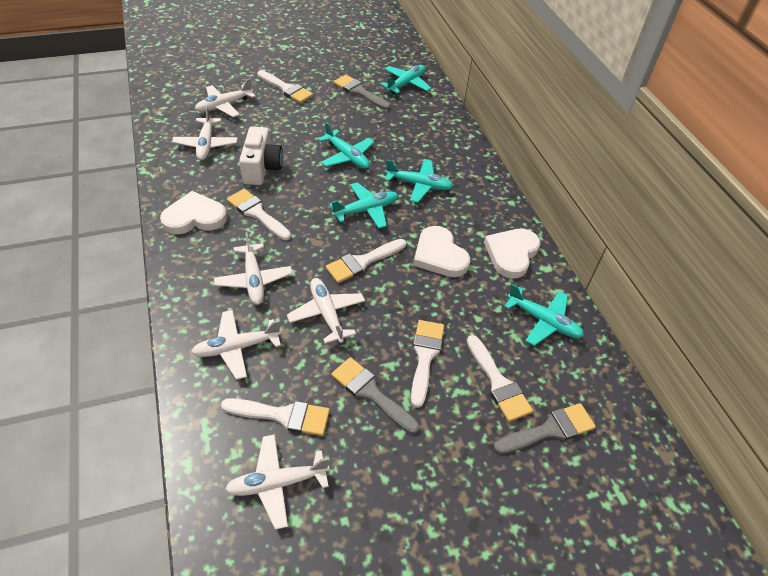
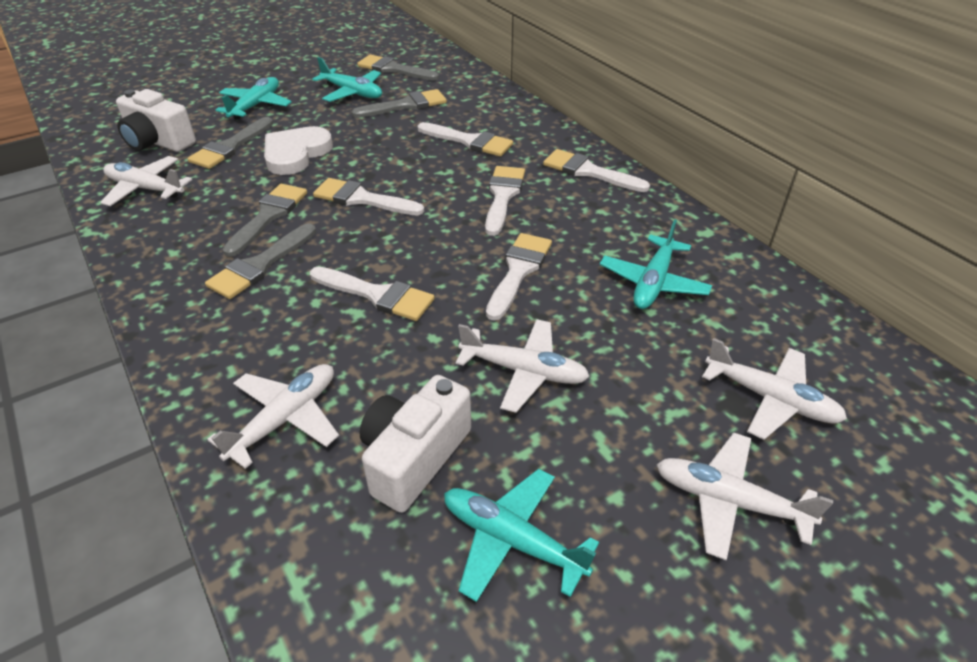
grey brush: 3 -> 5
turquoise plane: 5 -> 4
white camera: 1 -> 2
white heart: 3 -> 1
white plane: 6 -> 5

